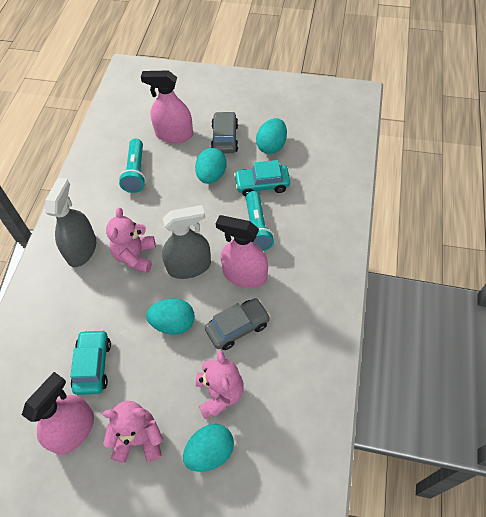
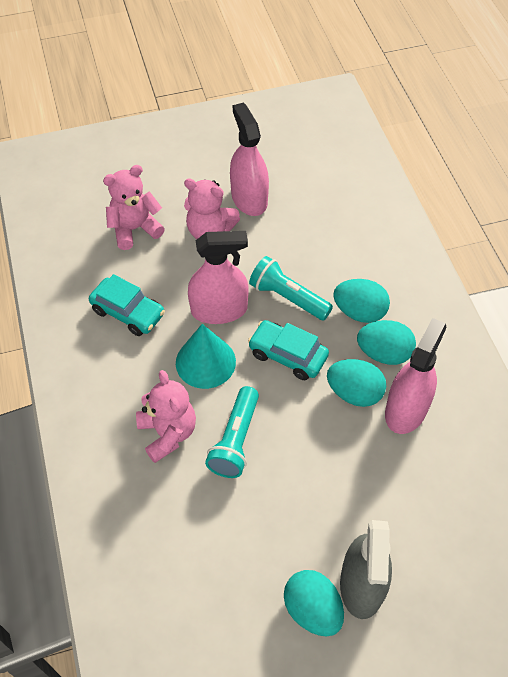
grey car: 2 -> 0
grey spray bottle: 2 -> 1
turquoise cone: 0 -> 1

